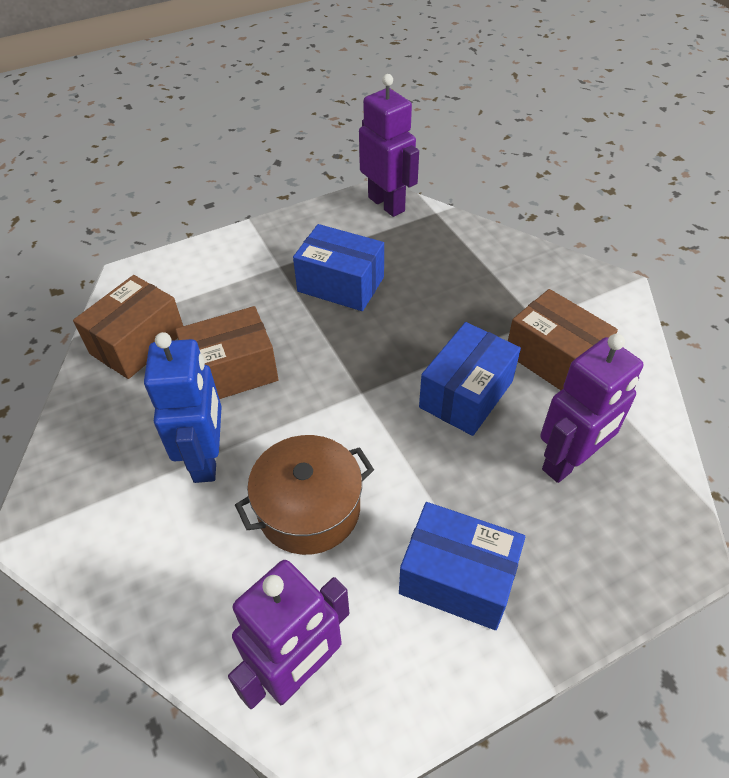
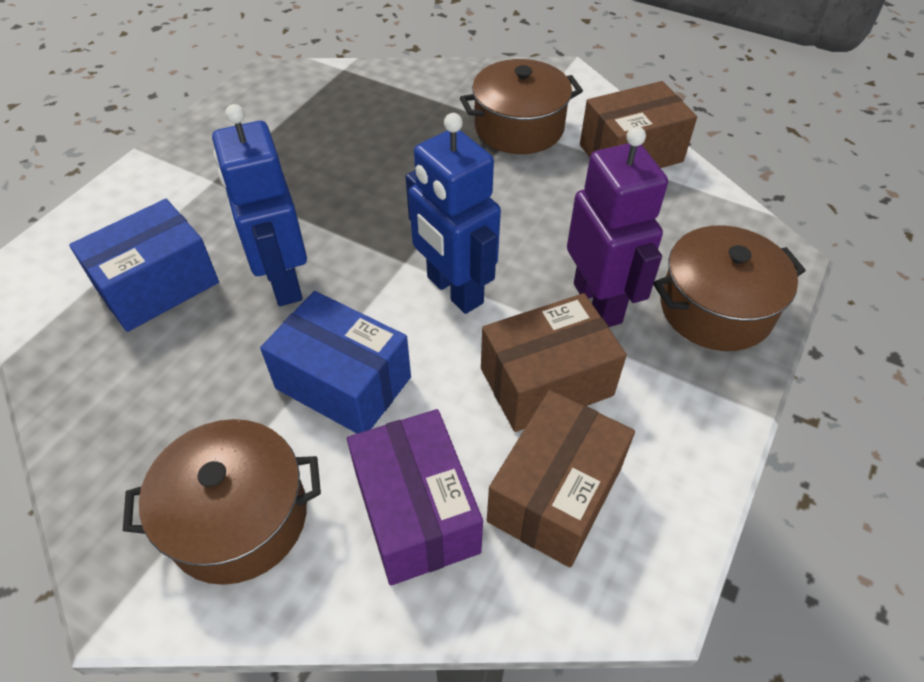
blue box: 3 -> 2
blue robot: 1 -> 2
brown pot: 1 -> 3
purple box: 0 -> 1
purple robot: 3 -> 1

